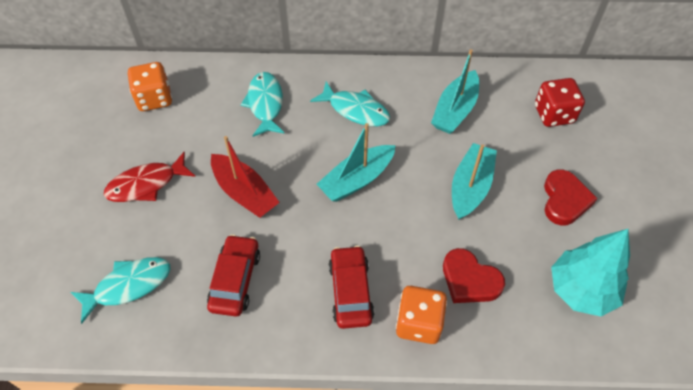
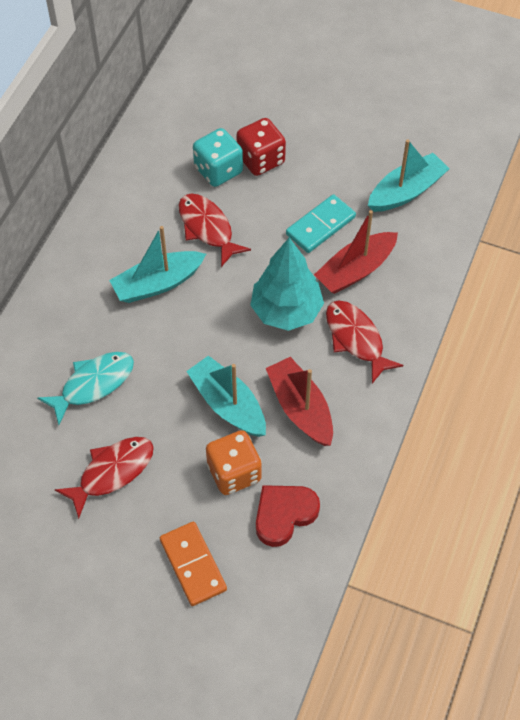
orange dice: 2 -> 1
orange domino: 0 -> 1
red boat: 1 -> 2
red car: 2 -> 0
red fish: 1 -> 3
red heart: 2 -> 1
turquoise dice: 0 -> 1
turquoise domino: 0 -> 1
turquoise fish: 3 -> 1

